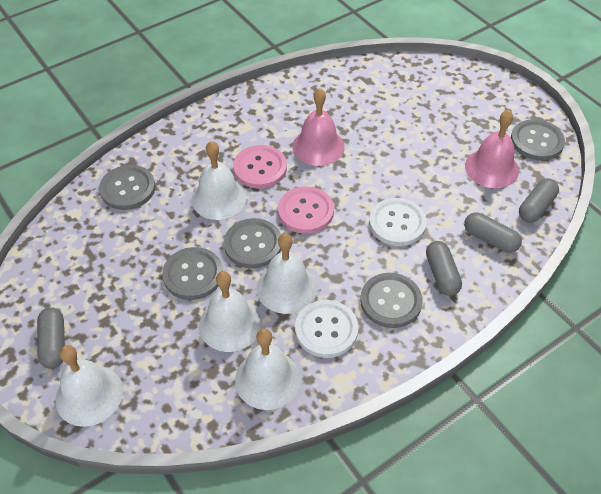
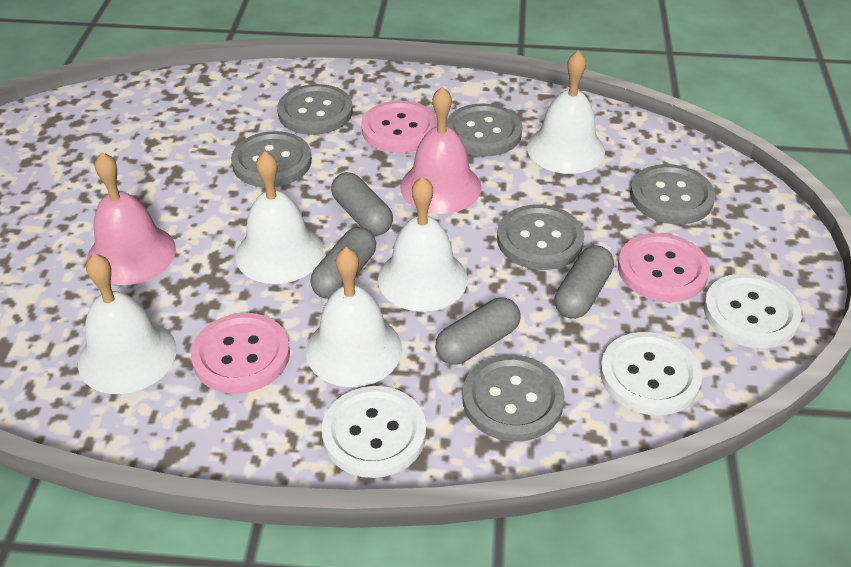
grey button: 5 -> 6
pink button: 2 -> 3
white button: 2 -> 3

